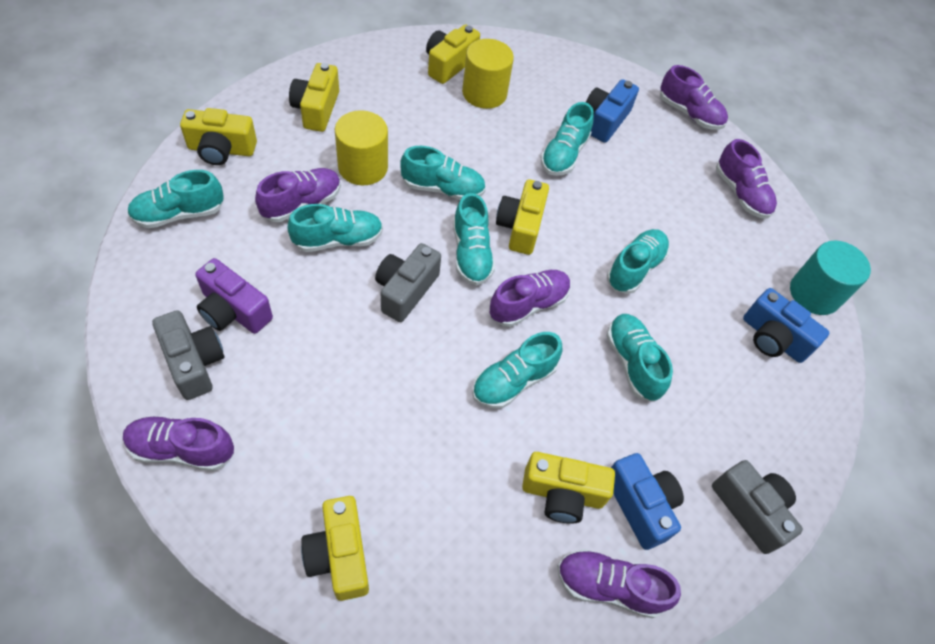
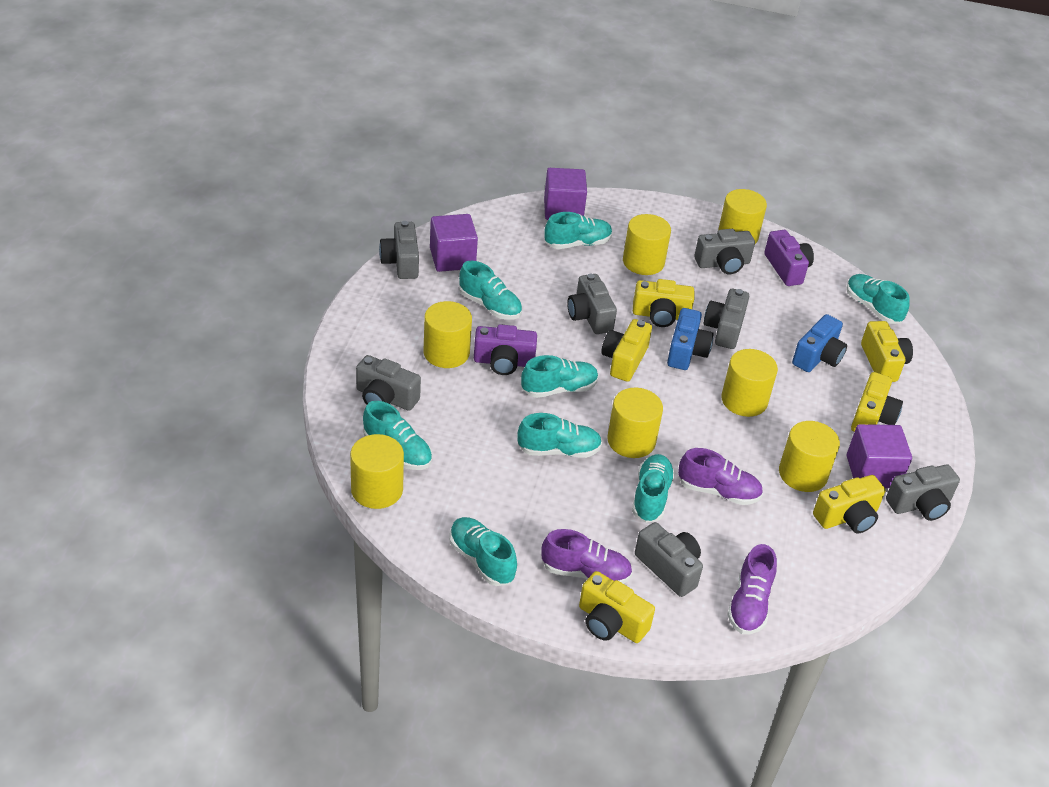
blue camera: 3 -> 2
grey camera: 3 -> 7
purple camera: 1 -> 2
purple cube: 0 -> 3
purple shoe: 6 -> 3
turquoise cylinder: 1 -> 0
yellow cylinder: 2 -> 7

